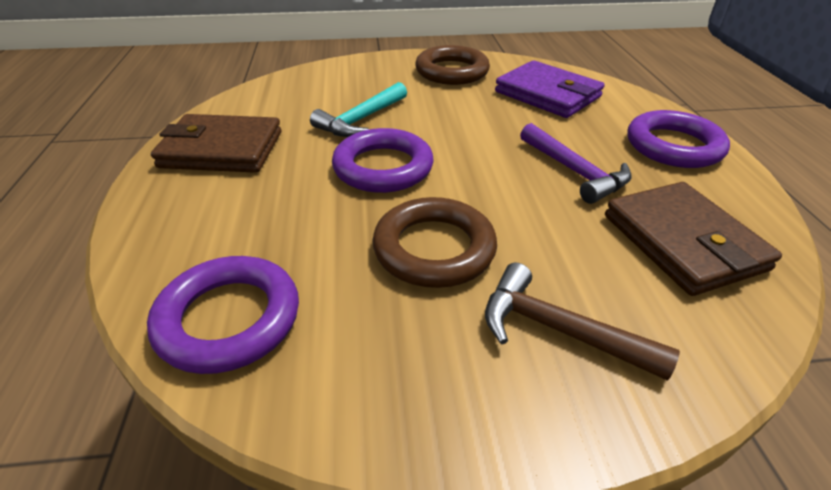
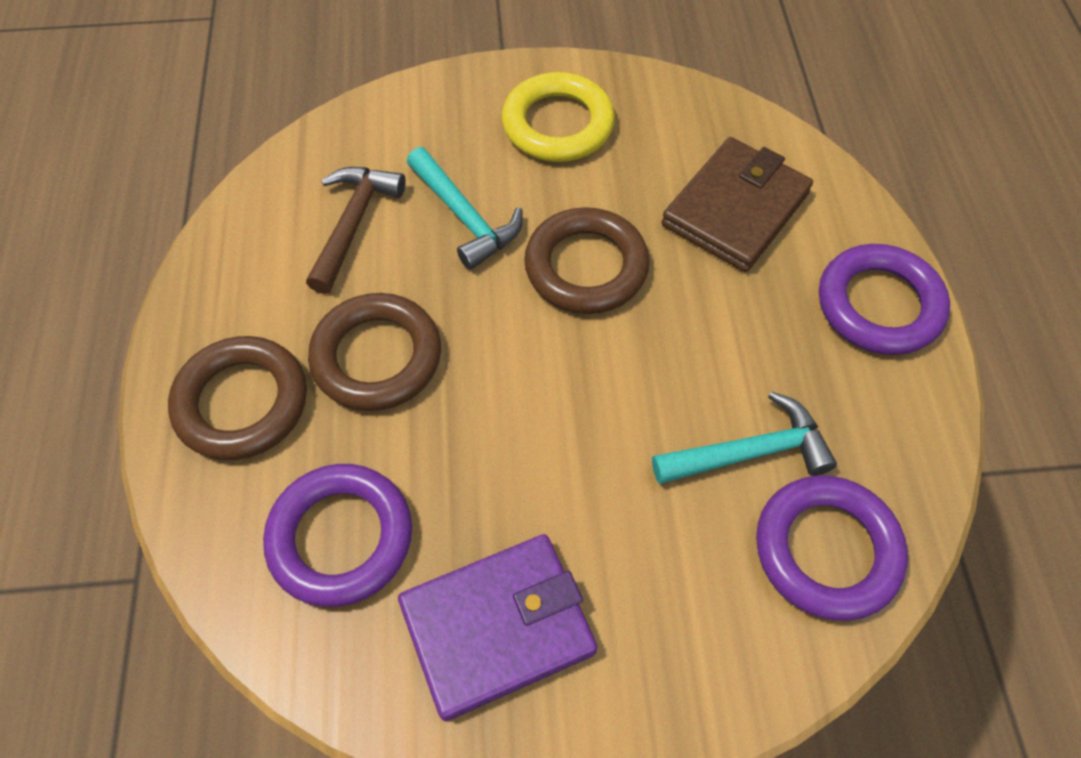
brown ring: 2 -> 3
brown wallet: 2 -> 1
purple hammer: 1 -> 0
turquoise hammer: 1 -> 2
yellow ring: 0 -> 1

